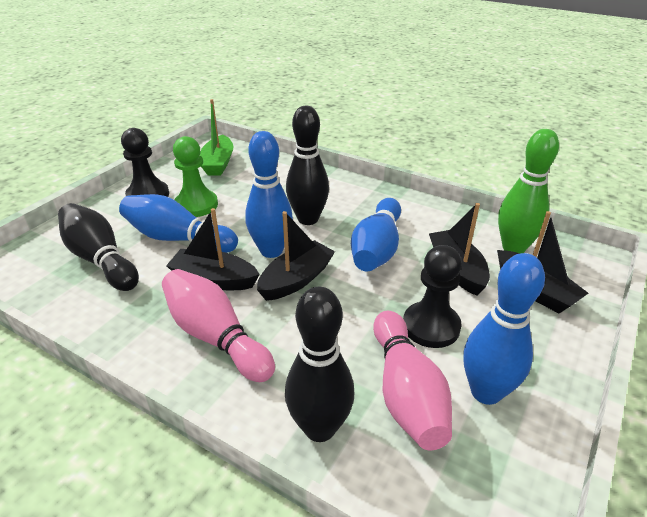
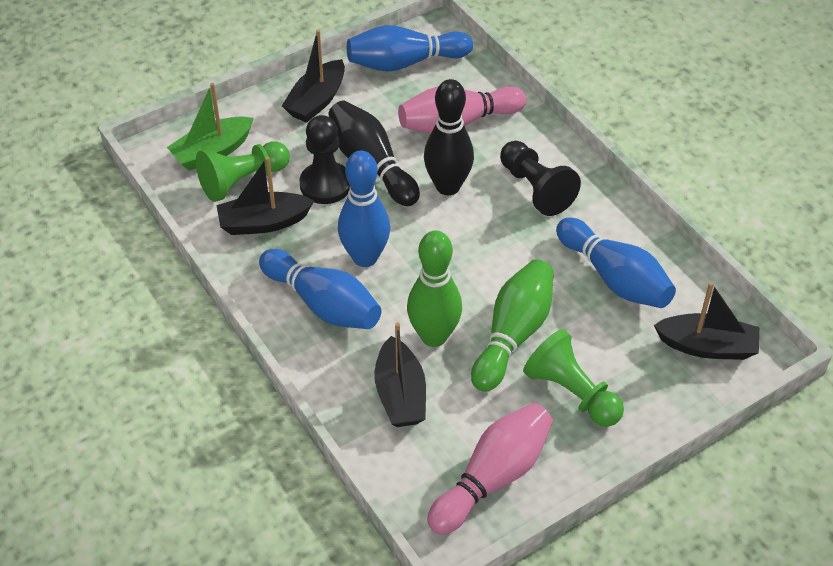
black bowling pin: 3 -> 2
green bowling pin: 1 -> 2
green pawn: 1 -> 2

